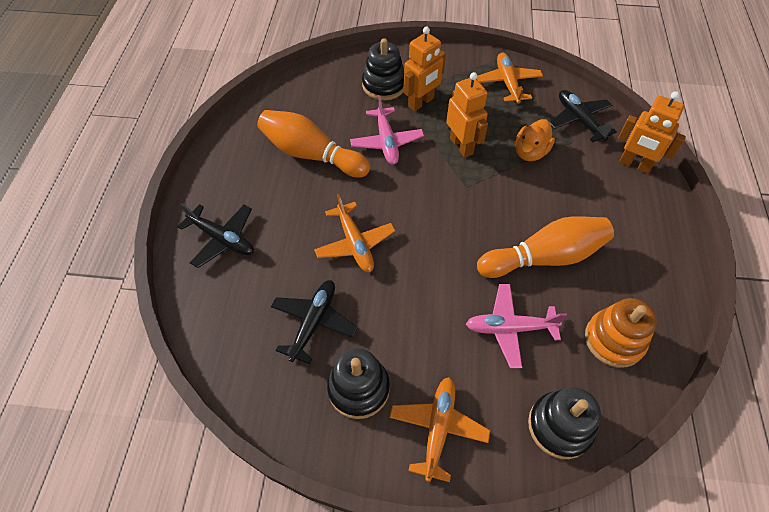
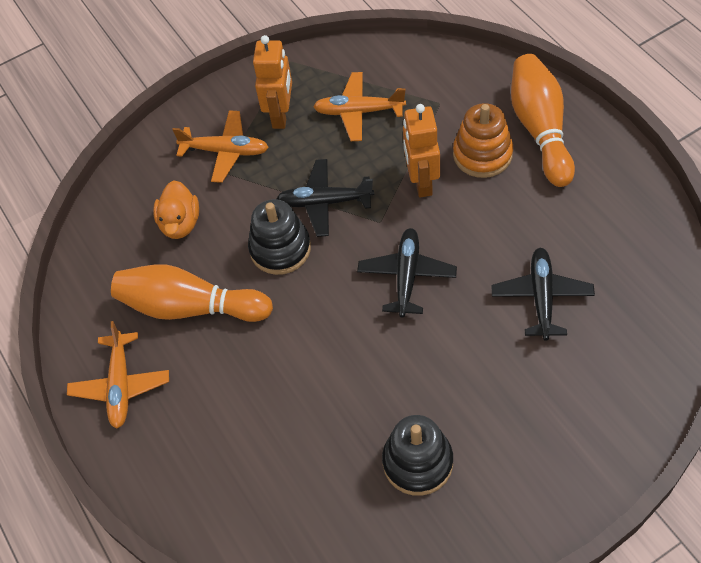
black stacking toy: 3 -> 2
orange robot: 3 -> 2
pink plane: 2 -> 0

